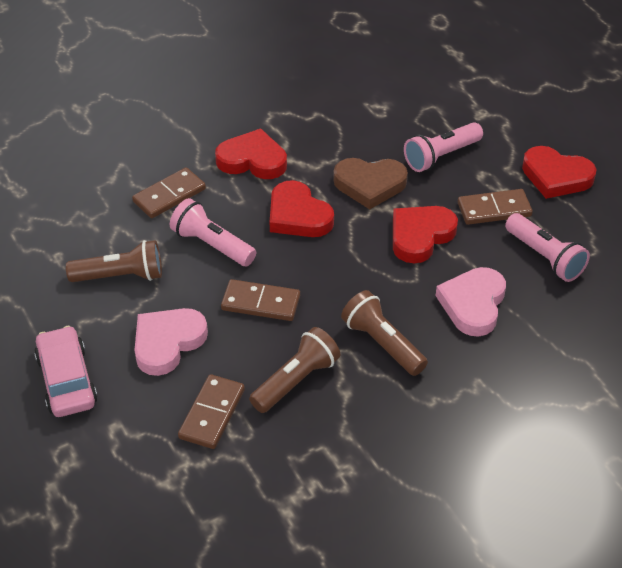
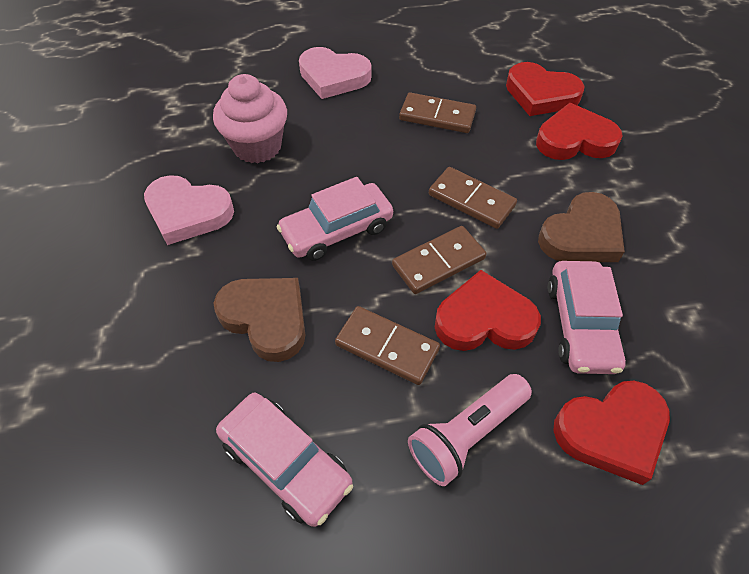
brown flashlight: 3 -> 0
brown heart: 1 -> 2
pink car: 1 -> 3
pink cupcake: 0 -> 1
pink flashlight: 3 -> 1

